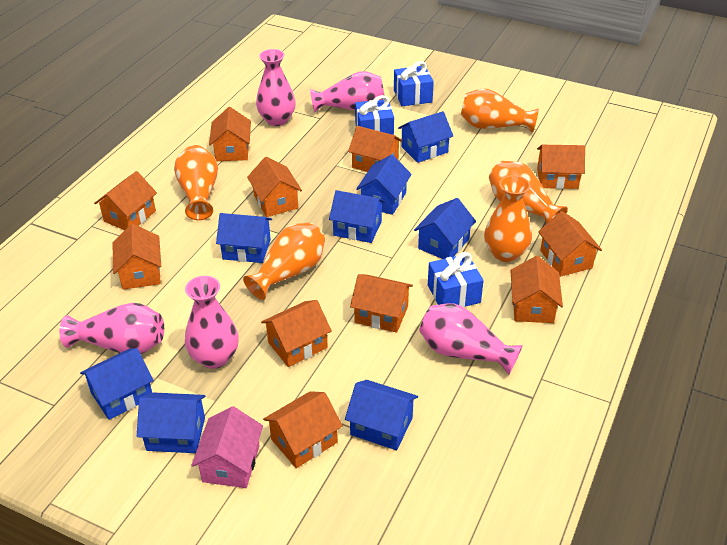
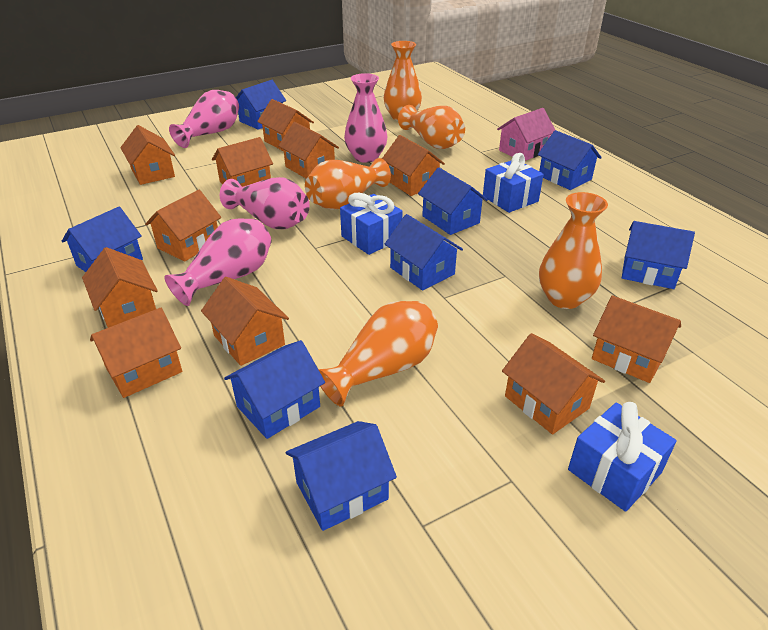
pink vase: 5 -> 4

